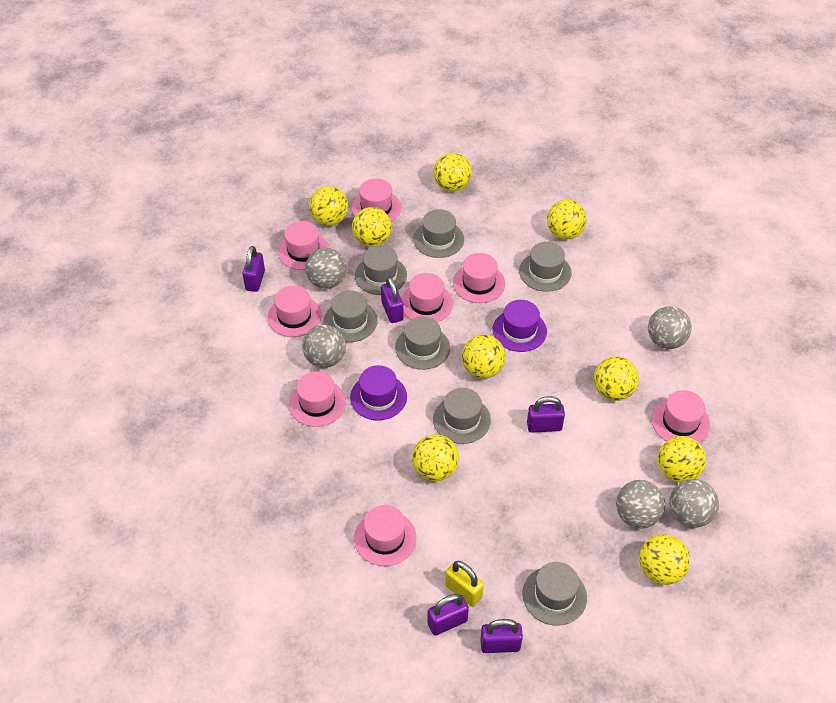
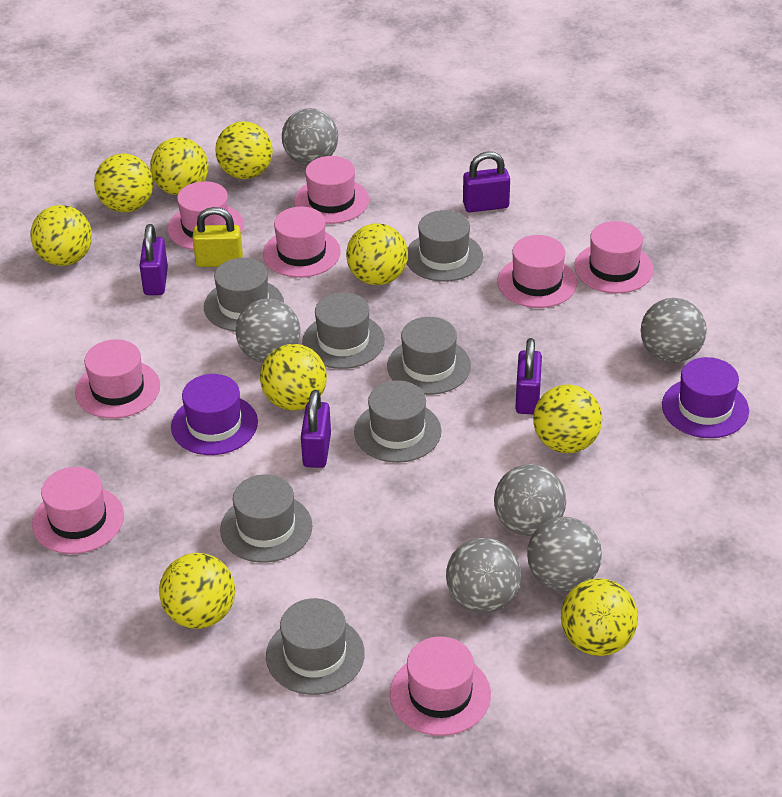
grey ball: 5 -> 6
purple padlock: 5 -> 4

